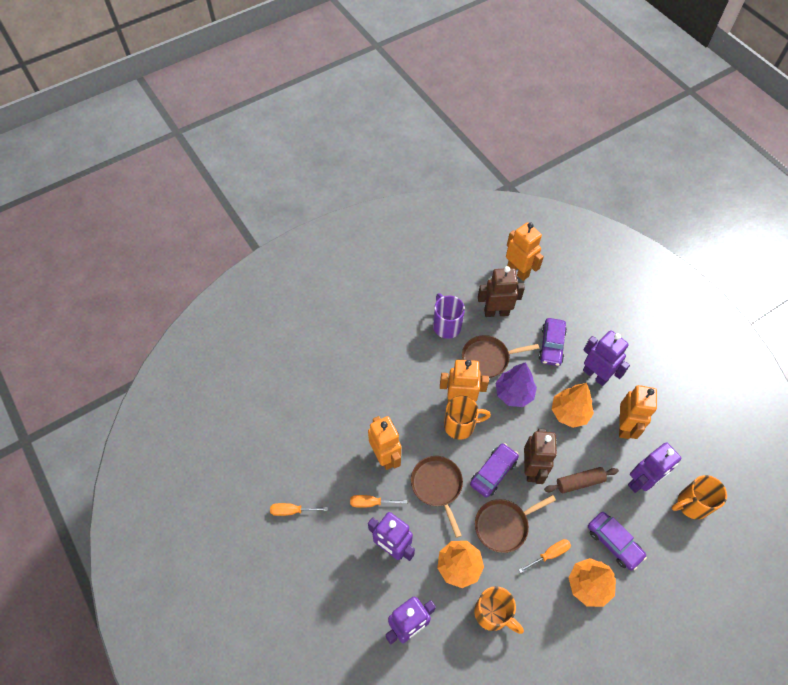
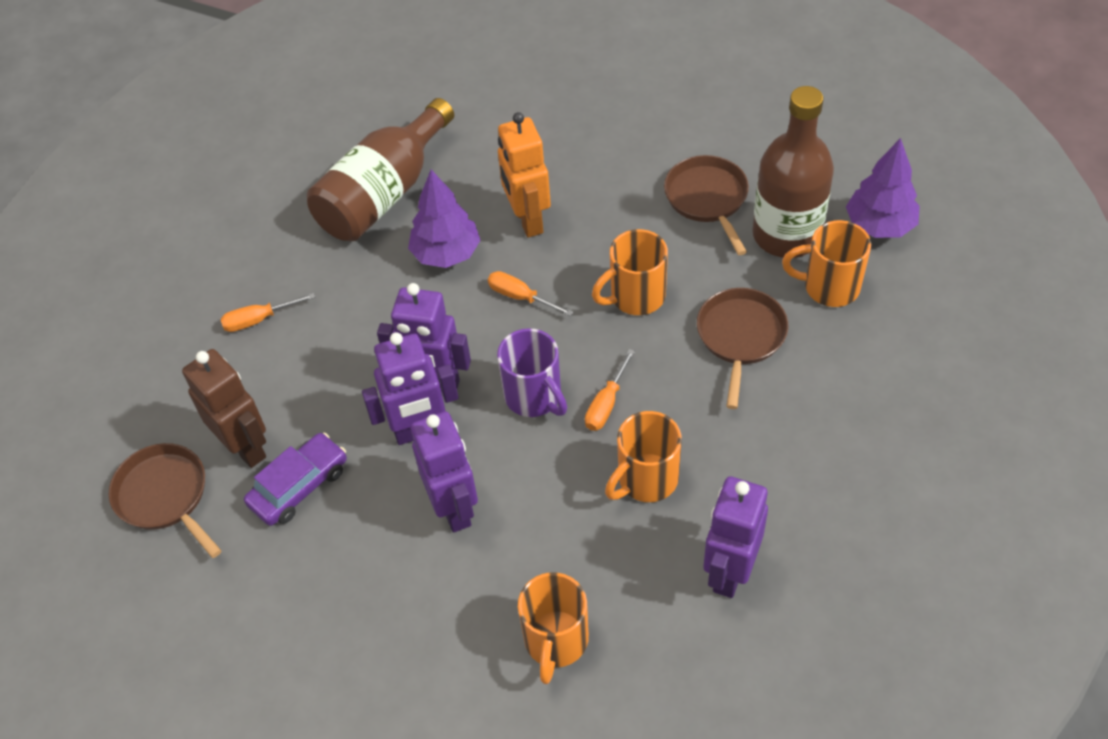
brown bottle: 0 -> 2
brown robot: 2 -> 1
brown rolling pin: 1 -> 0
orange mug: 3 -> 4
orange robot: 4 -> 1
orange tree: 3 -> 0
purple car: 3 -> 1
purple tree: 1 -> 2

